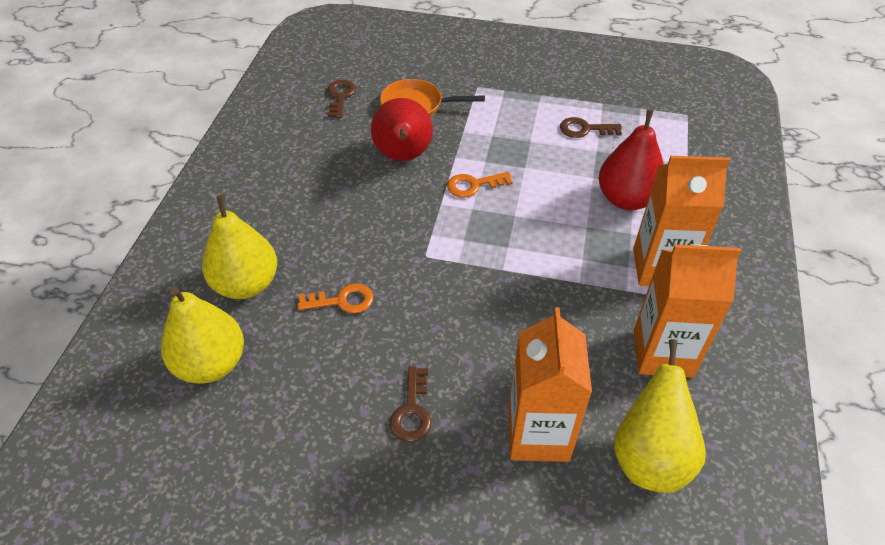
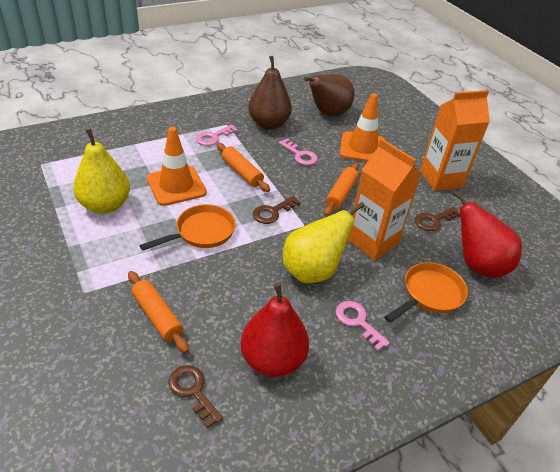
brown pear: 0 -> 2
orange carton: 3 -> 2
orange key: 2 -> 0
orange pan: 1 -> 2
orange rolling pin: 0 -> 3
orange traffic cone: 0 -> 2
pink key: 0 -> 3
yellow pear: 3 -> 2

